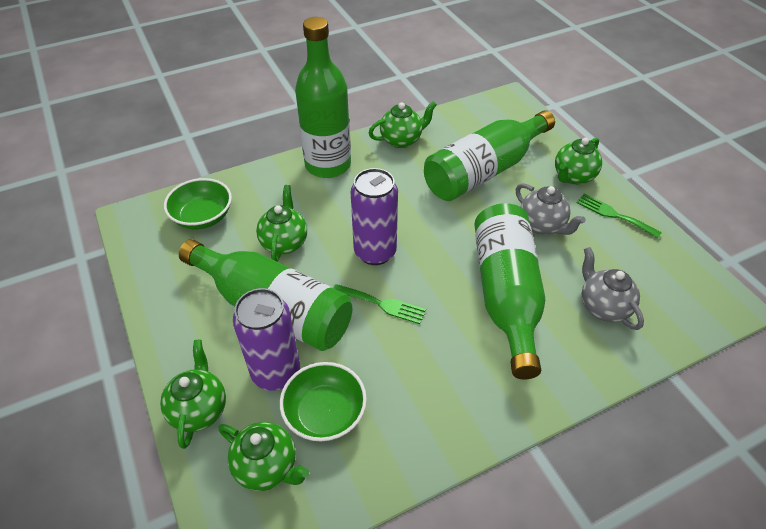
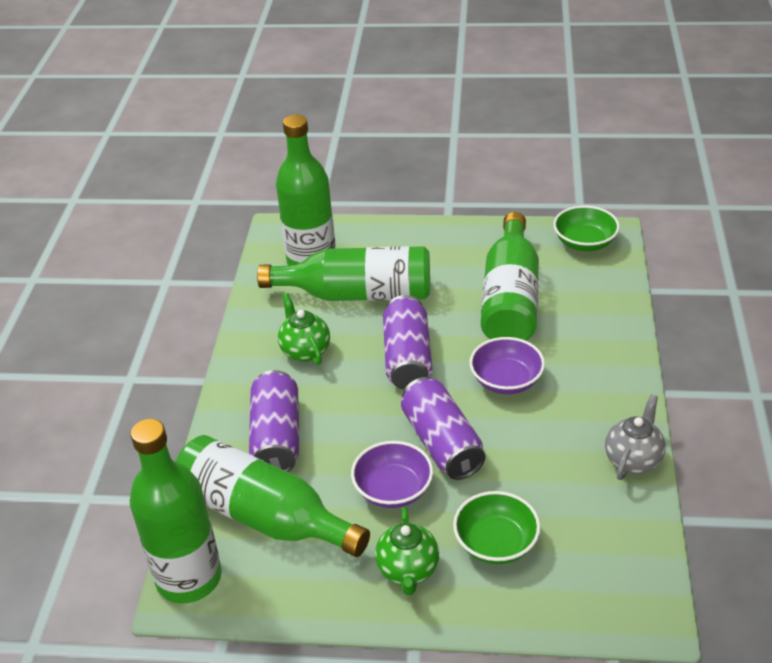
green bottle: 4 -> 5
green fork: 2 -> 0
green teapot: 5 -> 2
grey teapot: 2 -> 1
purple bowl: 0 -> 2
purple can: 2 -> 3

